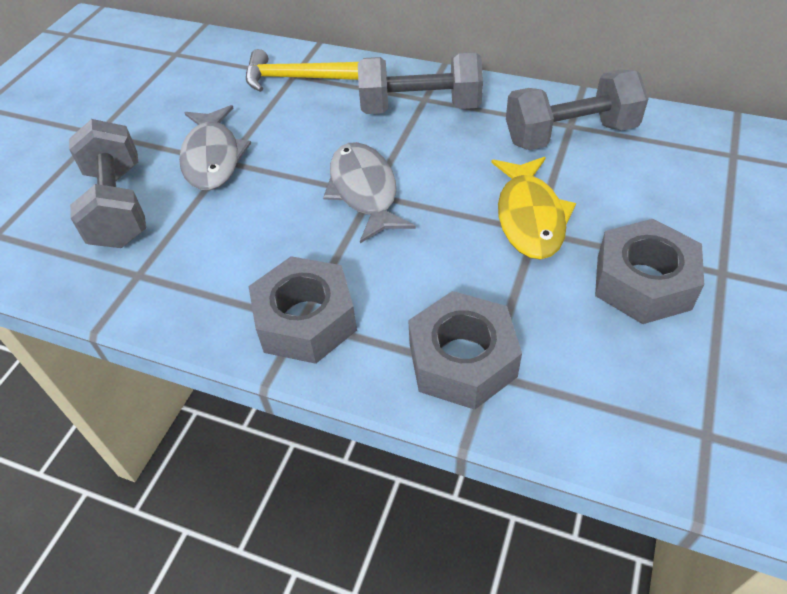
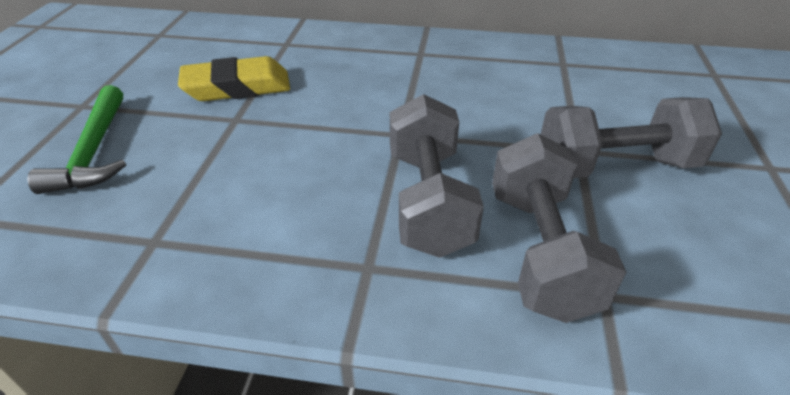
green hammer: 0 -> 1
grey fish: 2 -> 0
grey nut: 3 -> 0
yellow eraser: 0 -> 1
yellow fish: 1 -> 0
yellow hammer: 1 -> 0

